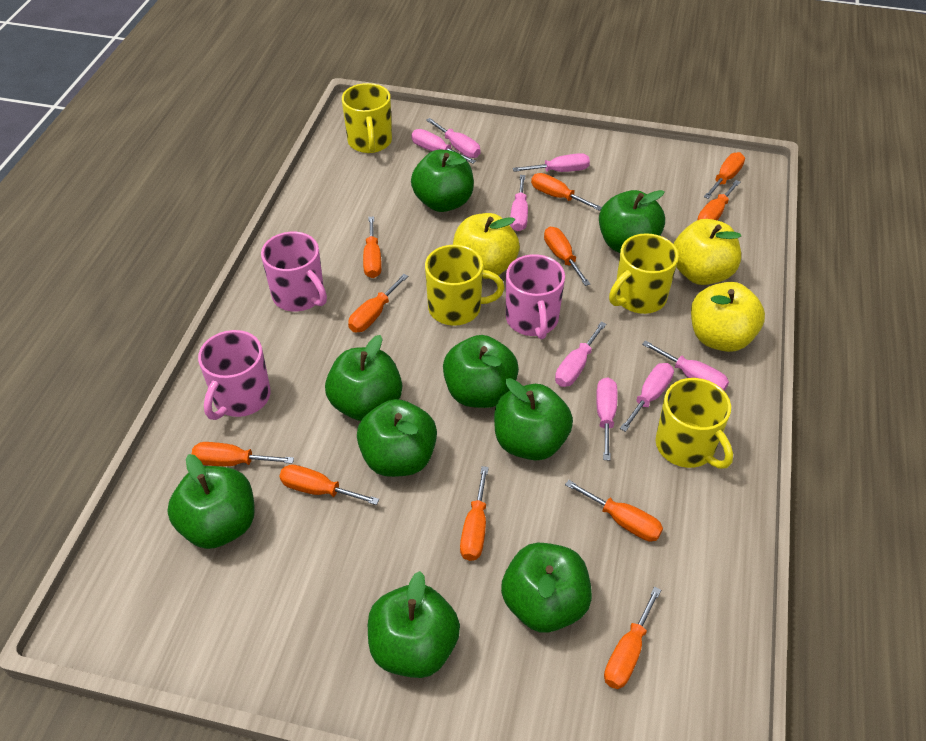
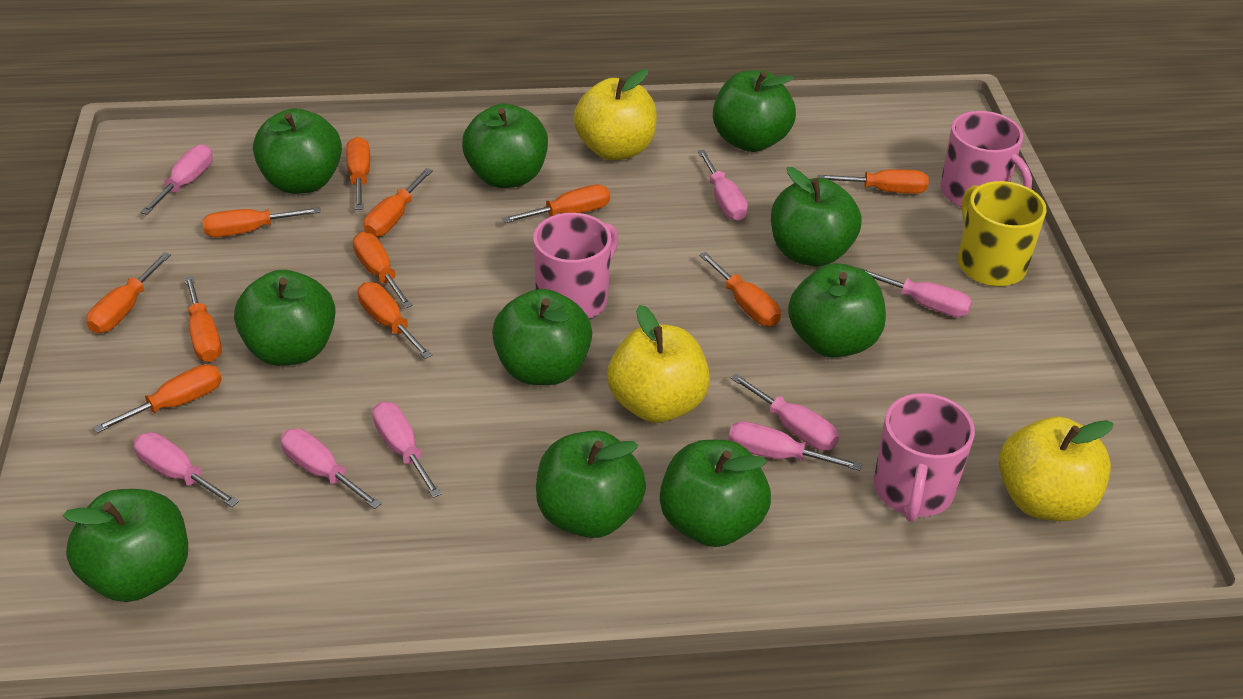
green apple: 9 -> 10
yellow mug: 4 -> 1

